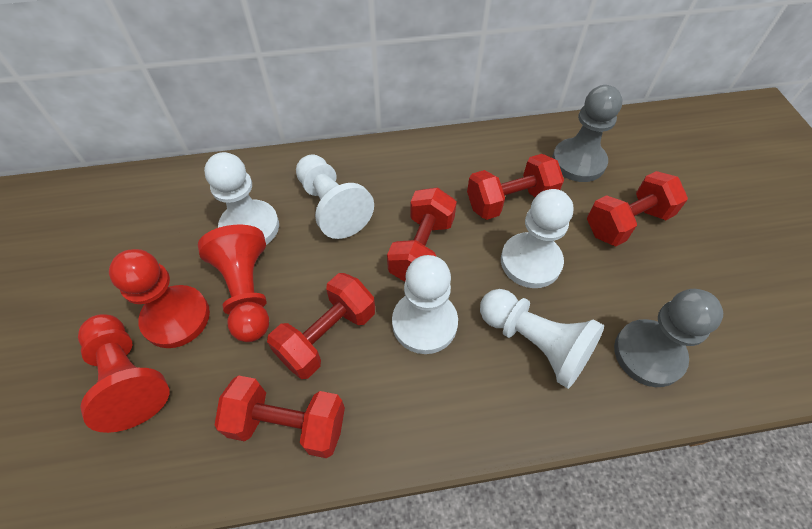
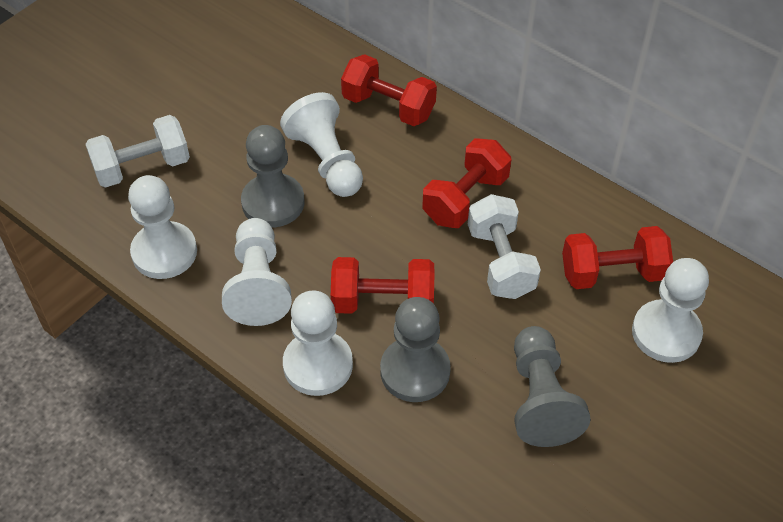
grey pawn: 2 -> 3
red dumbbell: 5 -> 4
red pawn: 3 -> 0
white dumbbell: 0 -> 2

